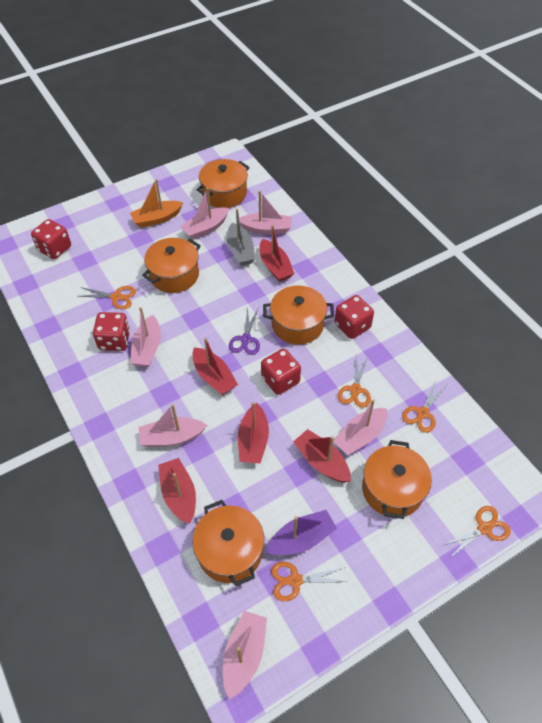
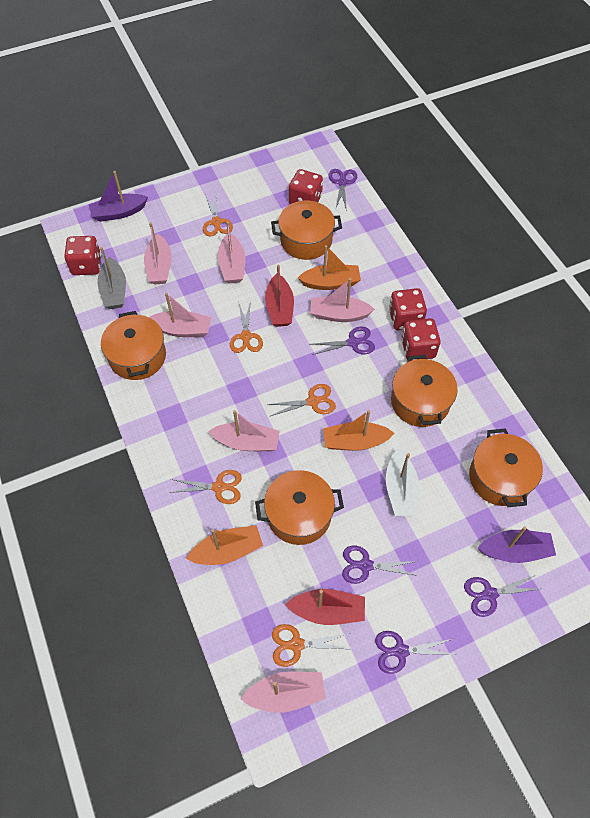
orange boat: 1 -> 3
purple boat: 1 -> 2
purple scissors: 1 -> 5
red boat: 5 -> 2
white boat: 0 -> 1

